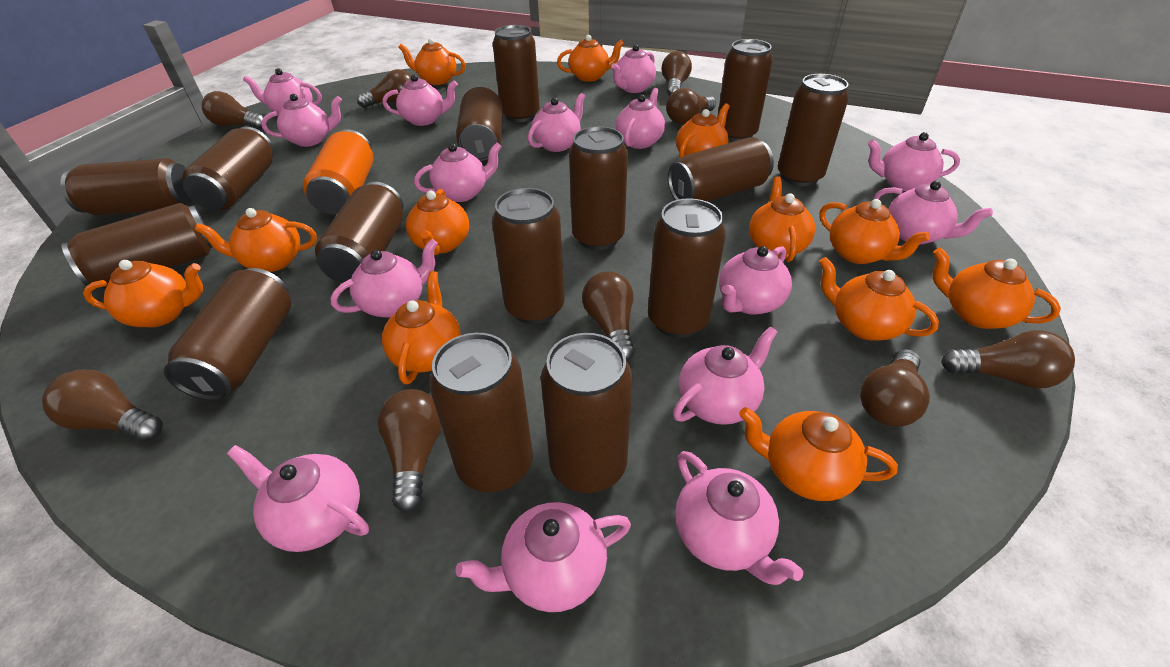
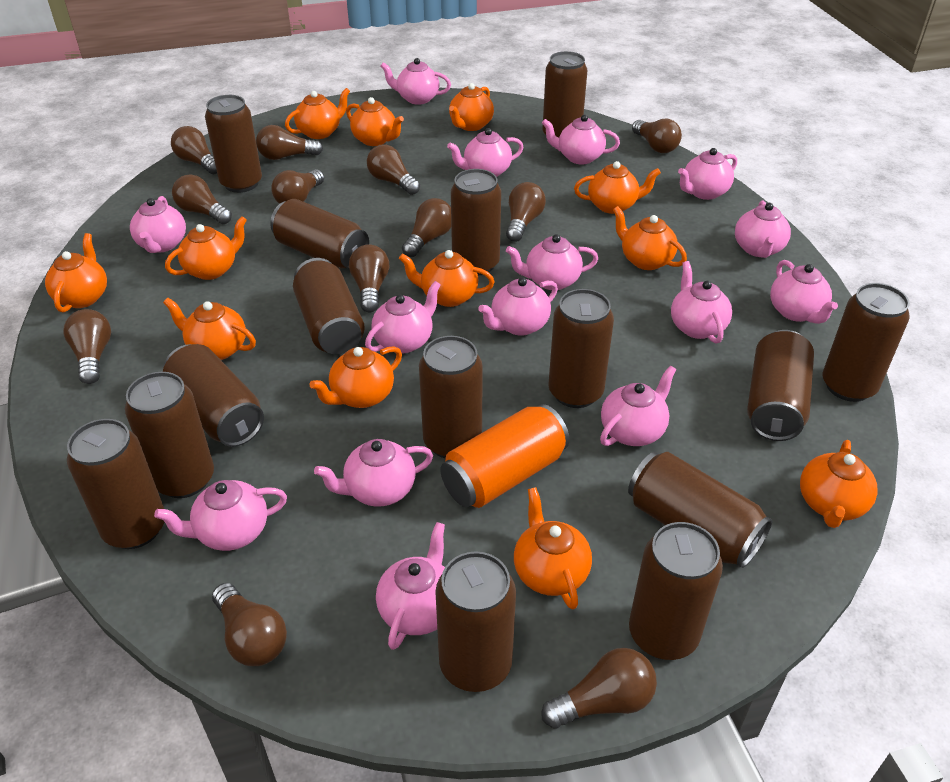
brown light bulb: 9 -> 12

